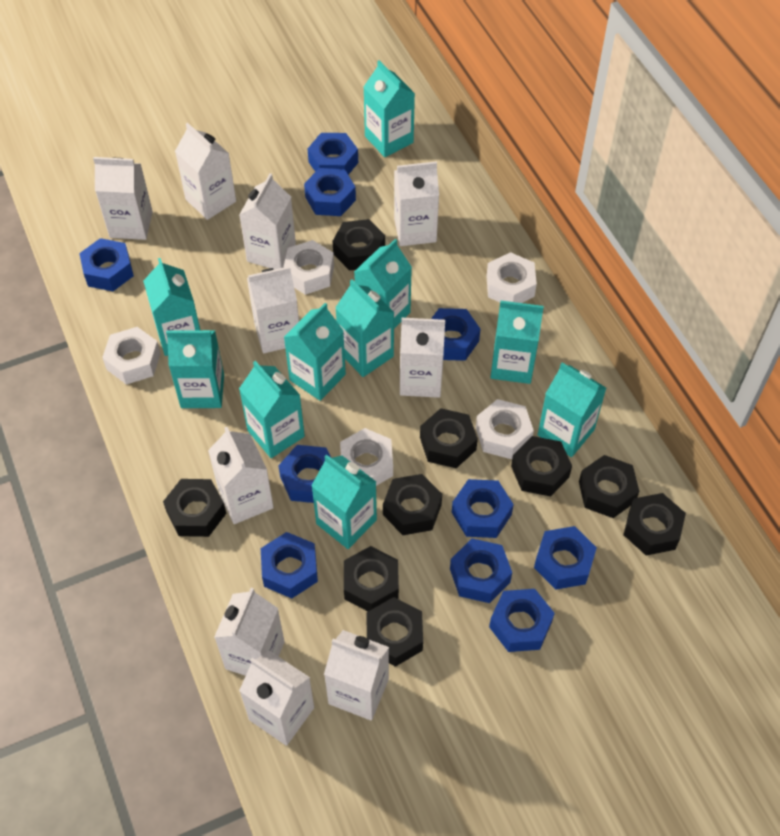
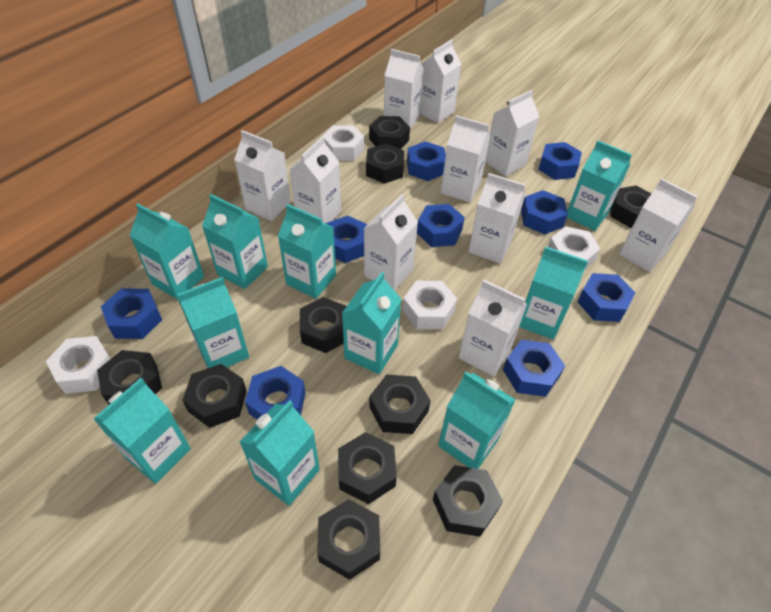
black nut: 9 -> 10
blue nut: 10 -> 9
white nut: 5 -> 4

